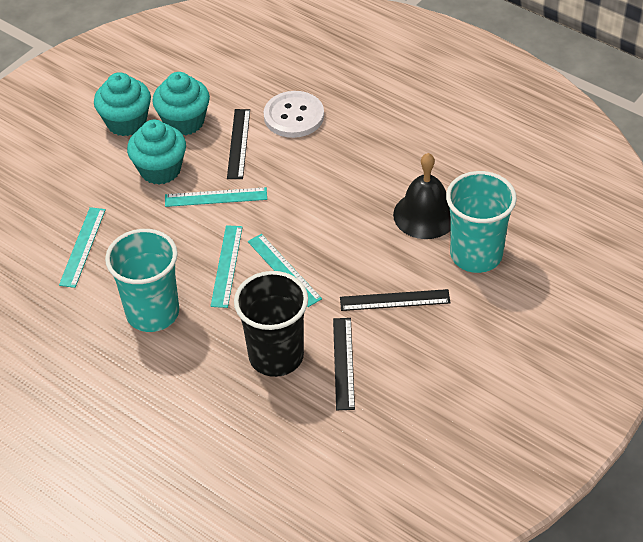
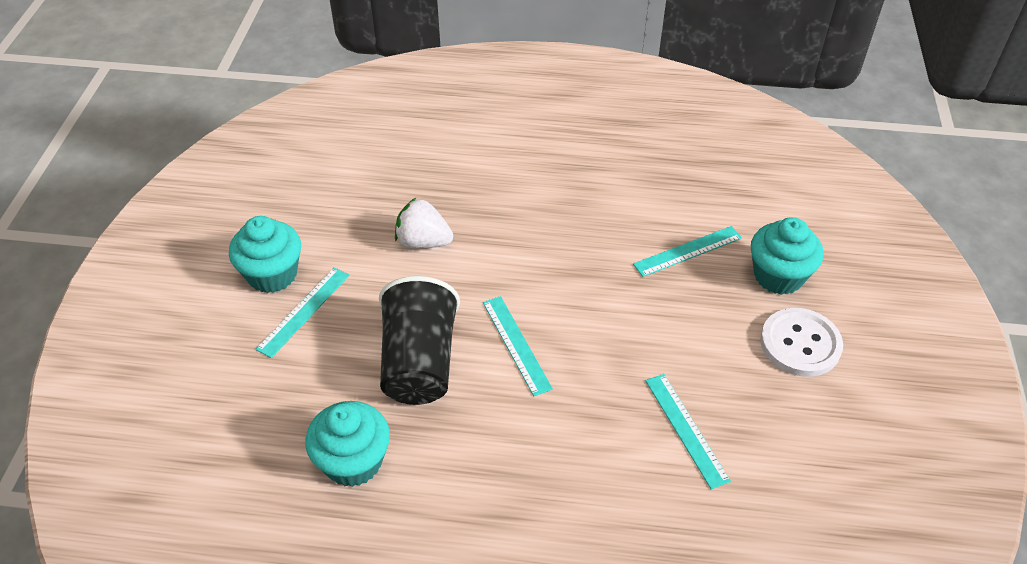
black bell: 1 -> 0
black ruler: 3 -> 0
turquoise cup: 2 -> 0
white strawberry: 0 -> 1

